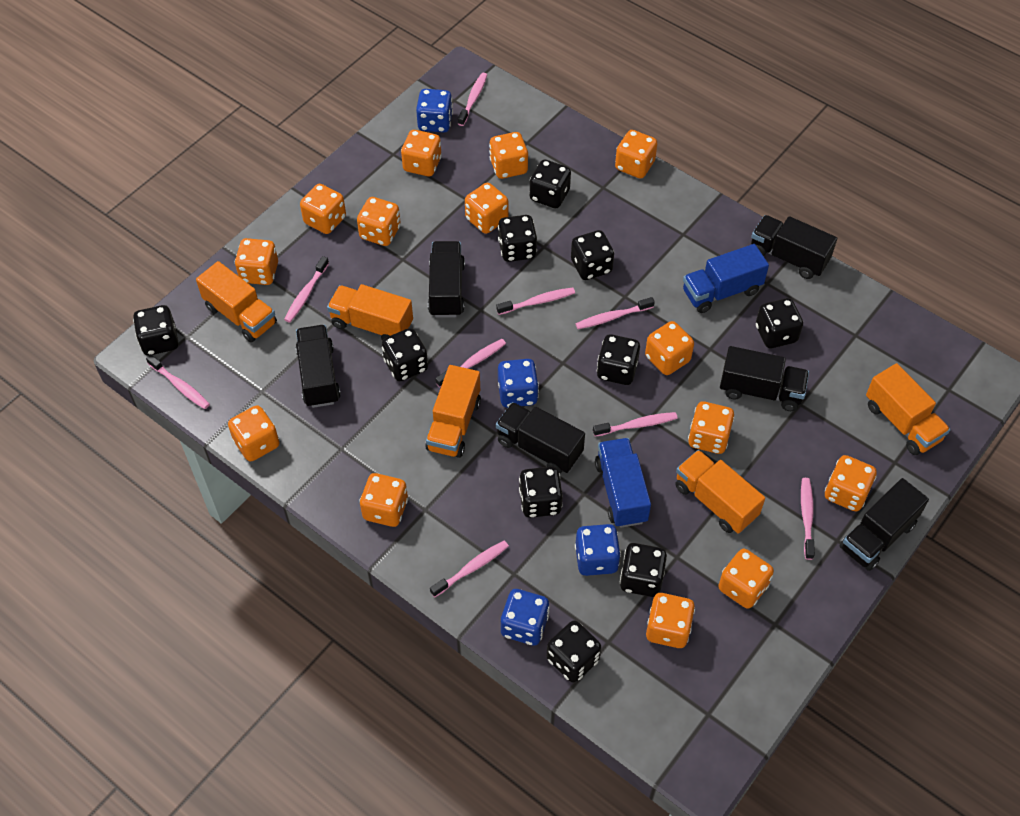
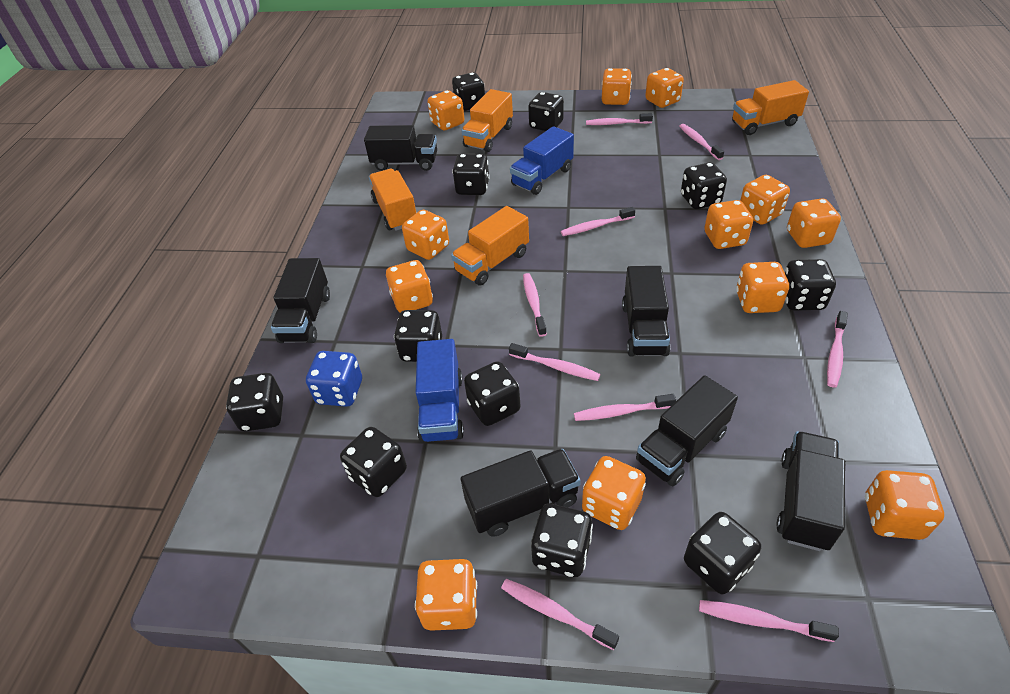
black dice: 10 -> 11
blue dice: 4 -> 1
orange dice: 14 -> 12
orange truck: 5 -> 4

